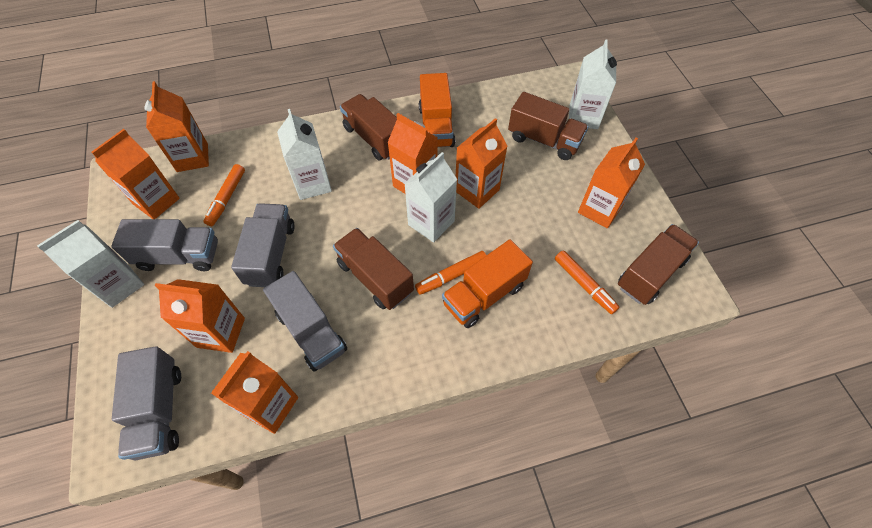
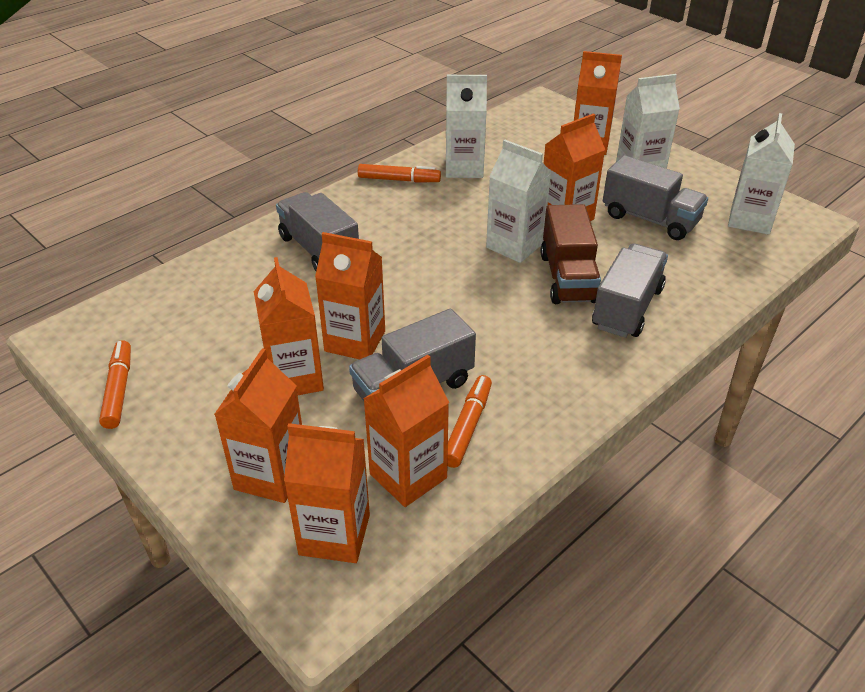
brown truck: 4 -> 1
orange truck: 2 -> 0

